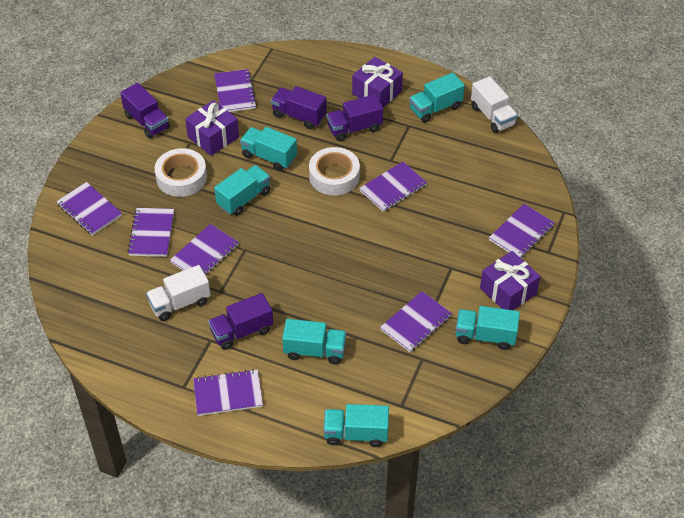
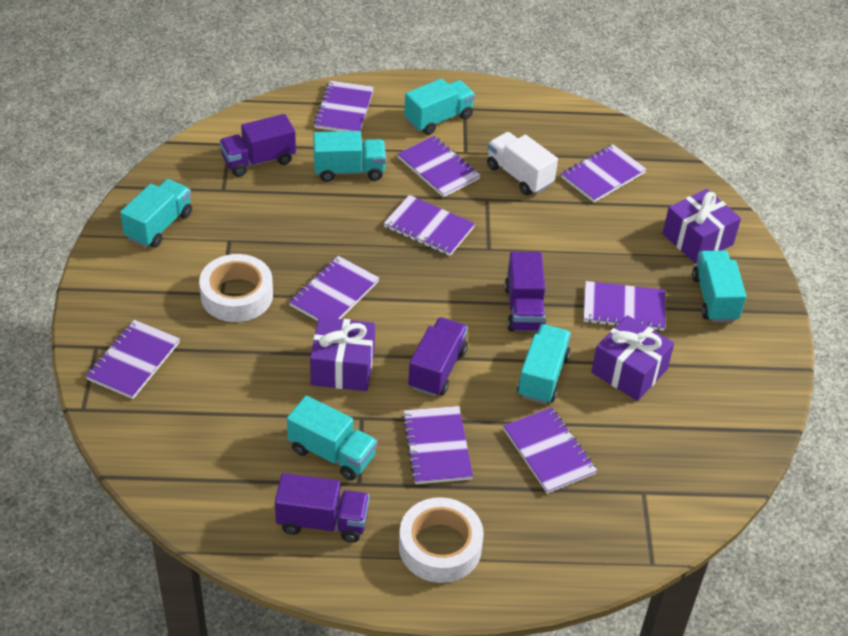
purple notebook: 8 -> 9
white truck: 2 -> 1

